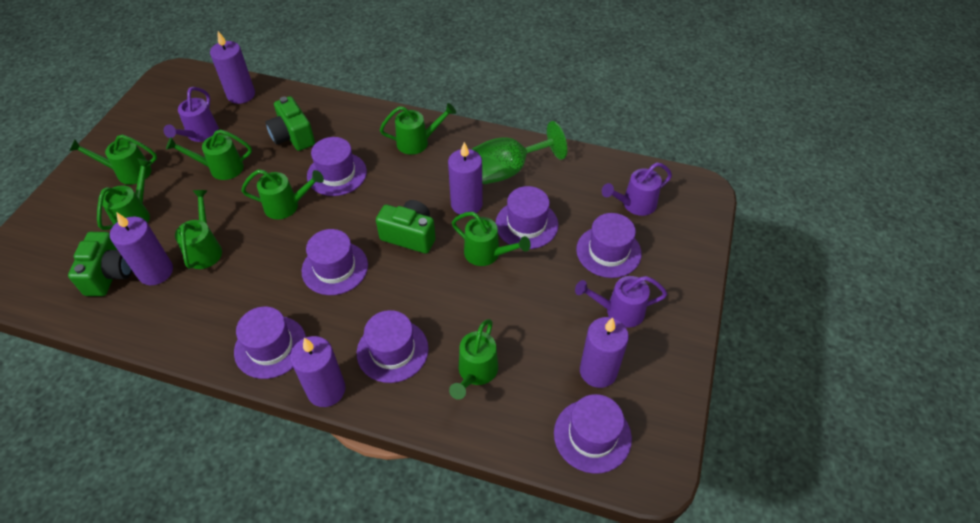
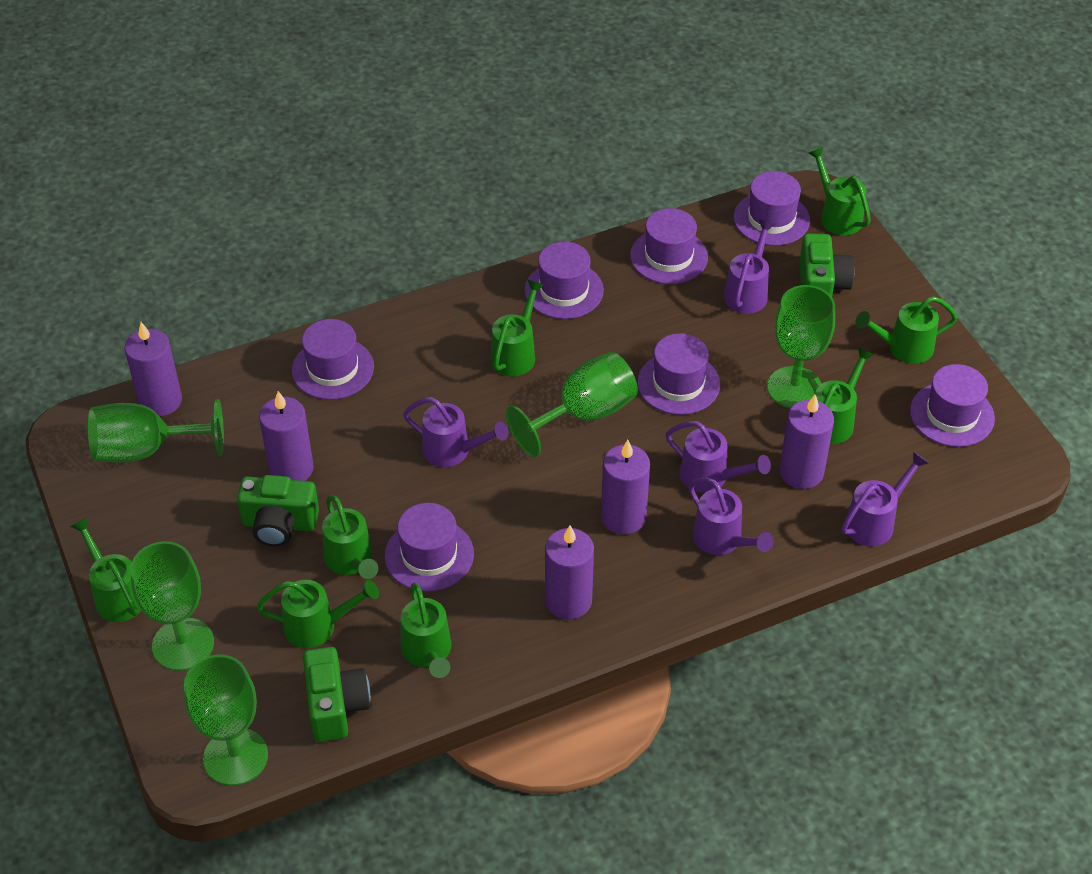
green goblet: 1 -> 5
purple watering can: 3 -> 5

